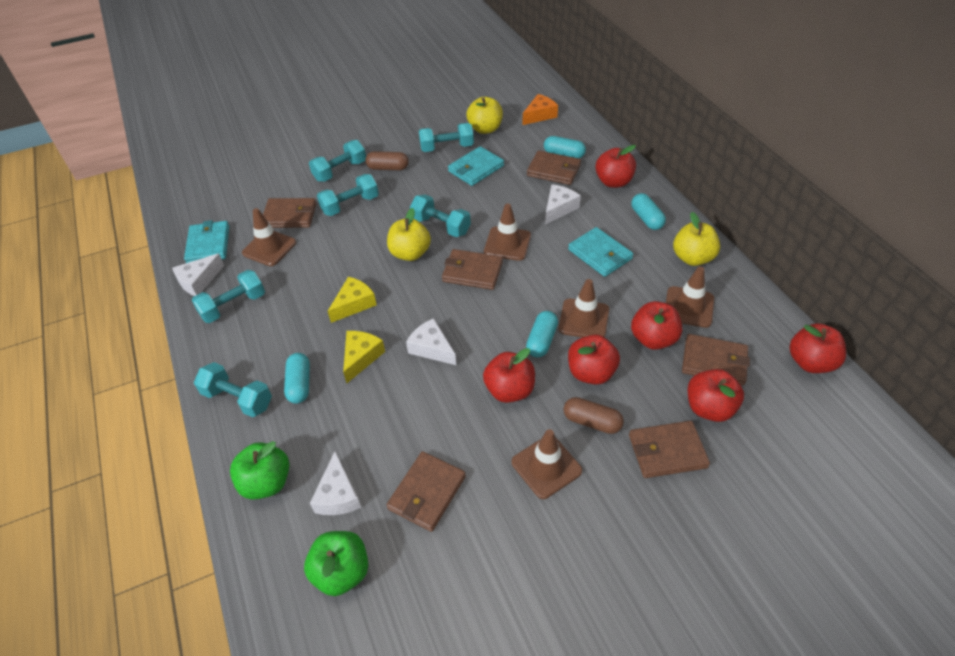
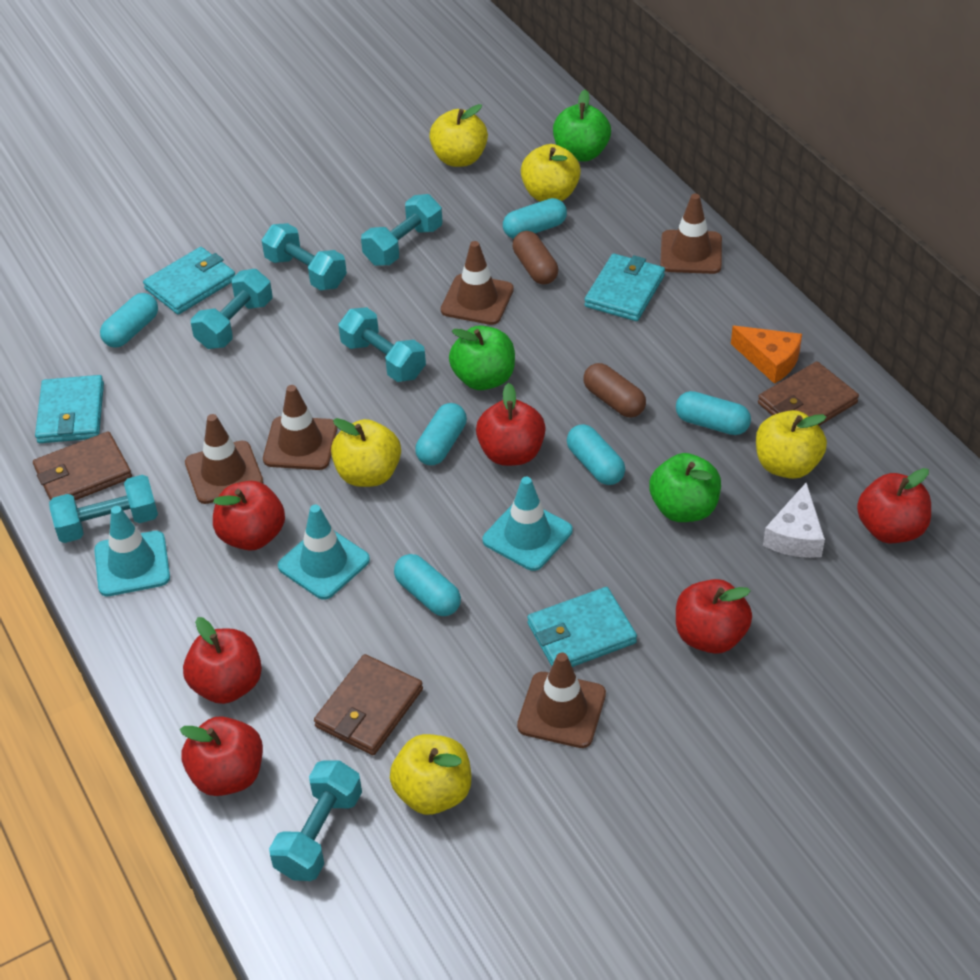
brown wallet: 6 -> 3
green apple: 2 -> 3
turquoise capsule: 4 -> 6
turquoise traffic cone: 0 -> 3
turquoise wallet: 3 -> 4
white cheese: 4 -> 1
yellow apple: 3 -> 5
yellow cheese: 2 -> 0

